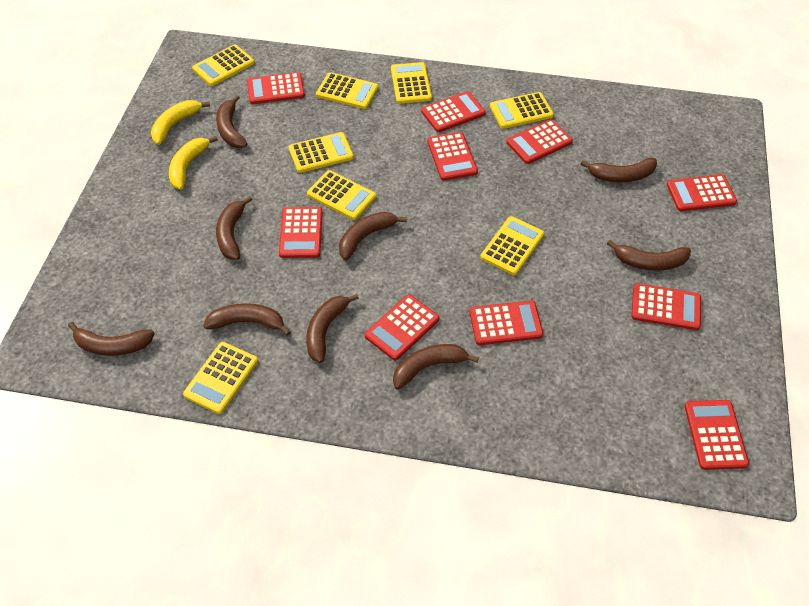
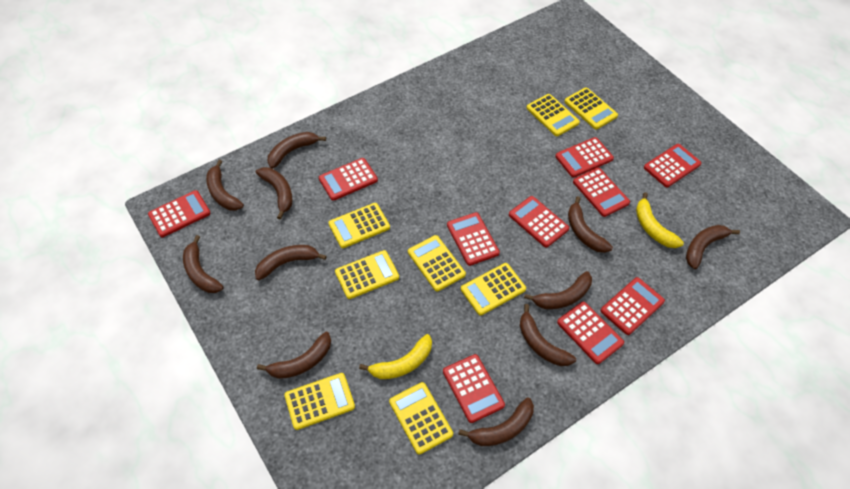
brown banana: 9 -> 11

